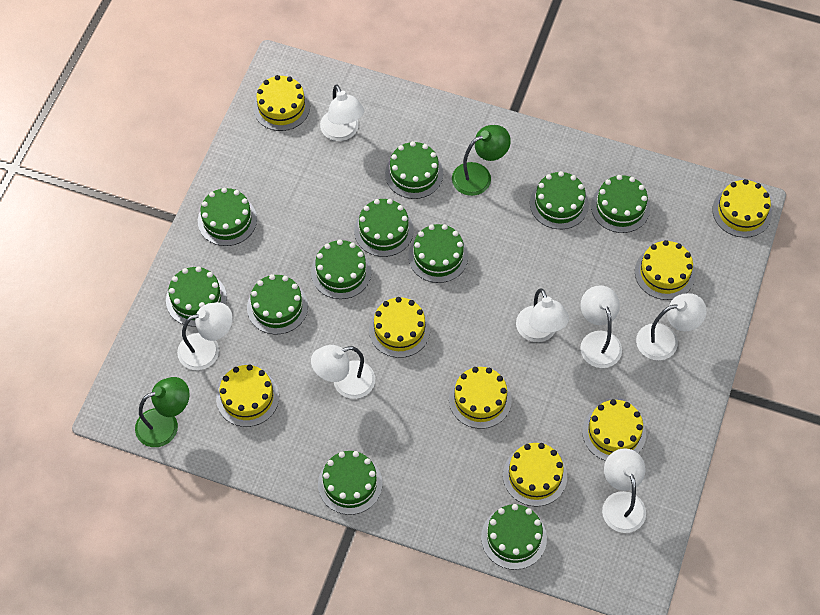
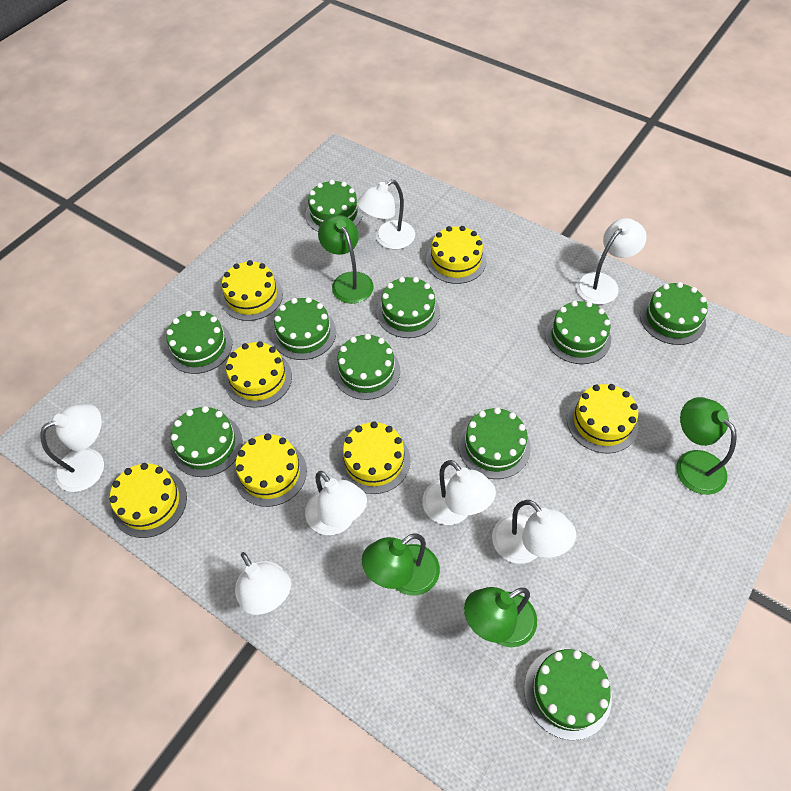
green cake: 11 -> 10
green lamp: 2 -> 4
yellow cake: 8 -> 7

